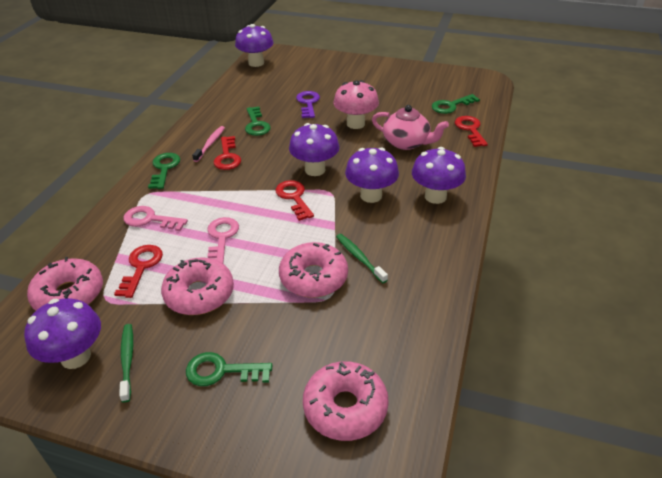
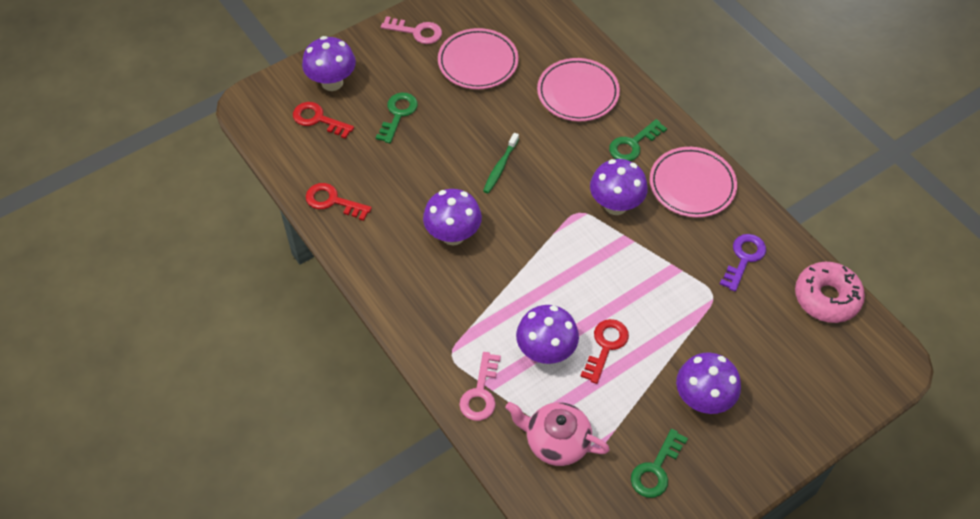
green key: 4 -> 3
green toothbrush: 2 -> 1
pink donut: 4 -> 1
pink mushroom: 1 -> 0
pink plate: 0 -> 3
pink toothbrush: 1 -> 0
red key: 4 -> 3

